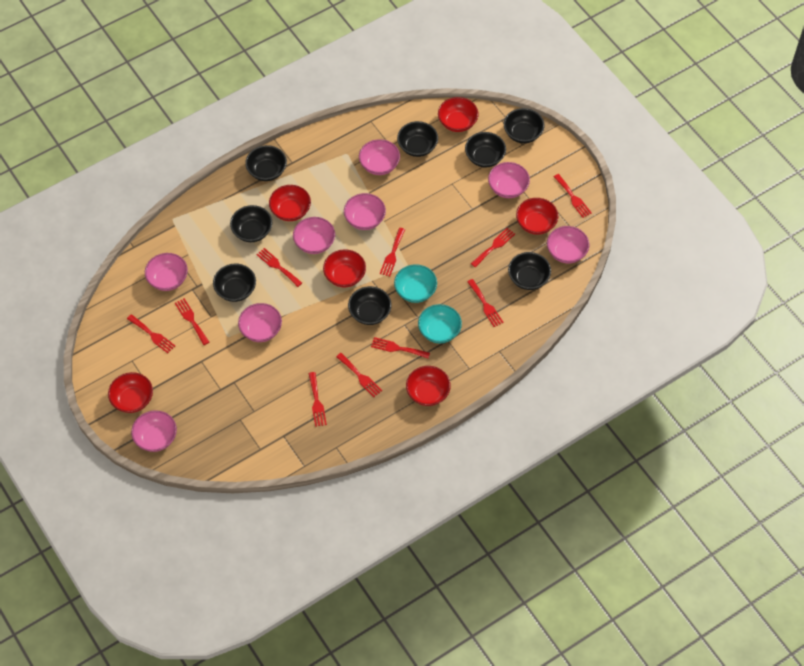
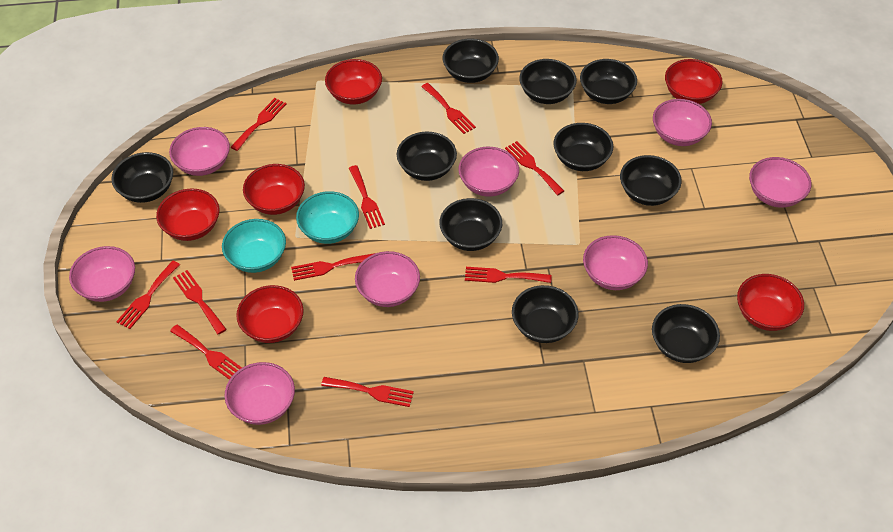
black bowl: 8 -> 10

